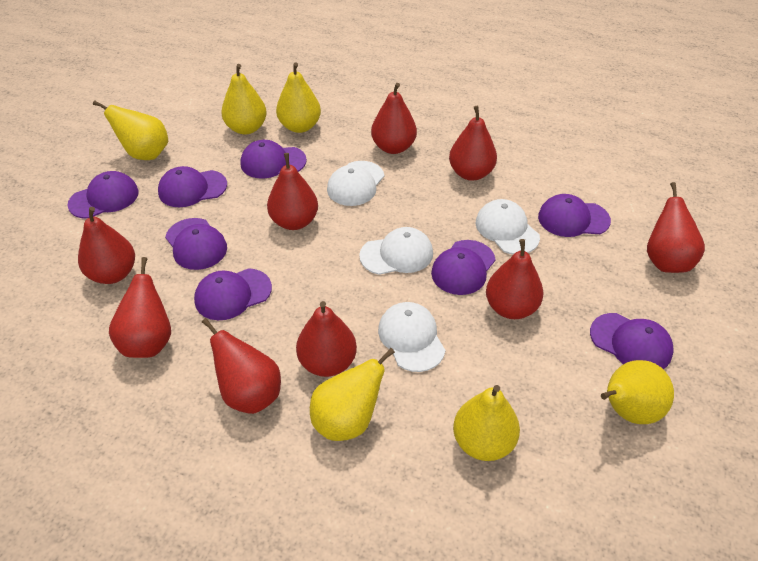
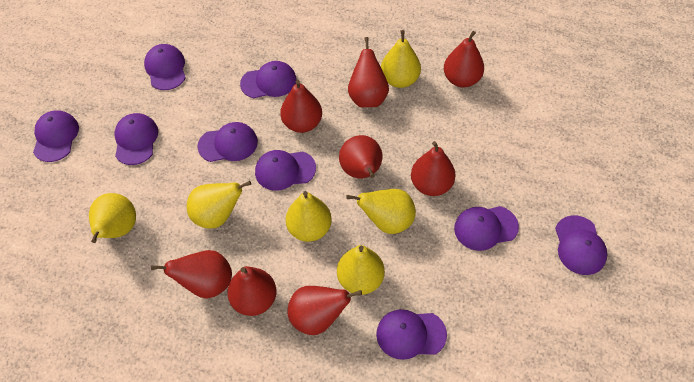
purple cap: 8 -> 9
red pear: 9 -> 8
white cap: 4 -> 0

